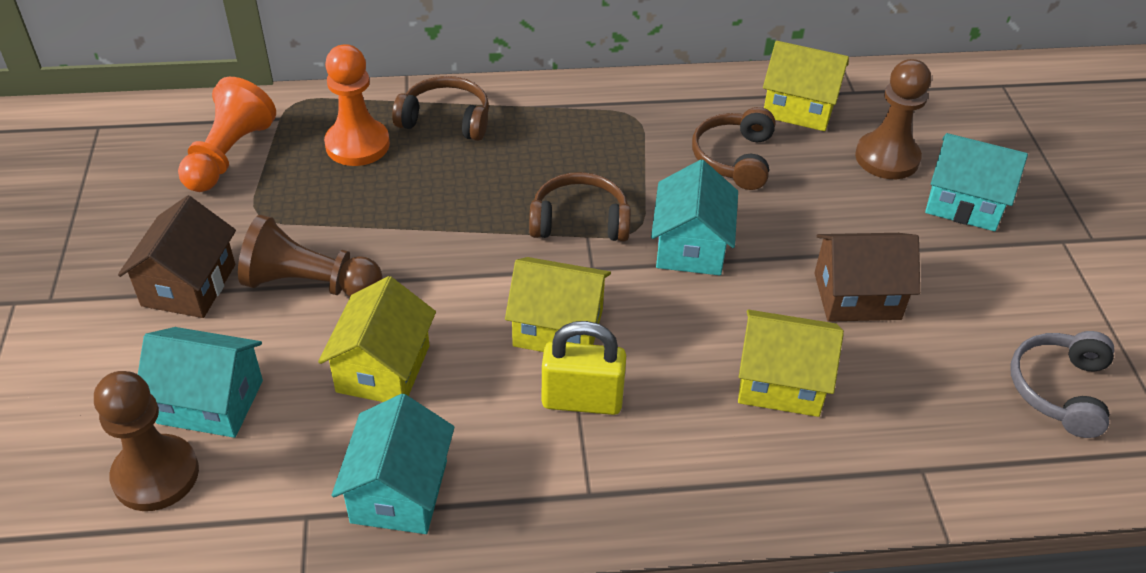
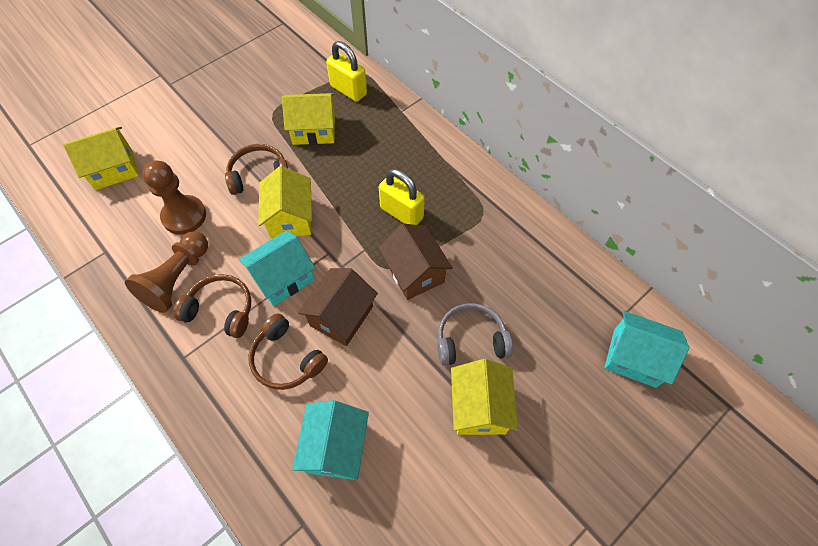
brown pawn: 3 -> 2
orange pawn: 2 -> 0
turquoise house: 4 -> 3
yellow padlock: 1 -> 2

